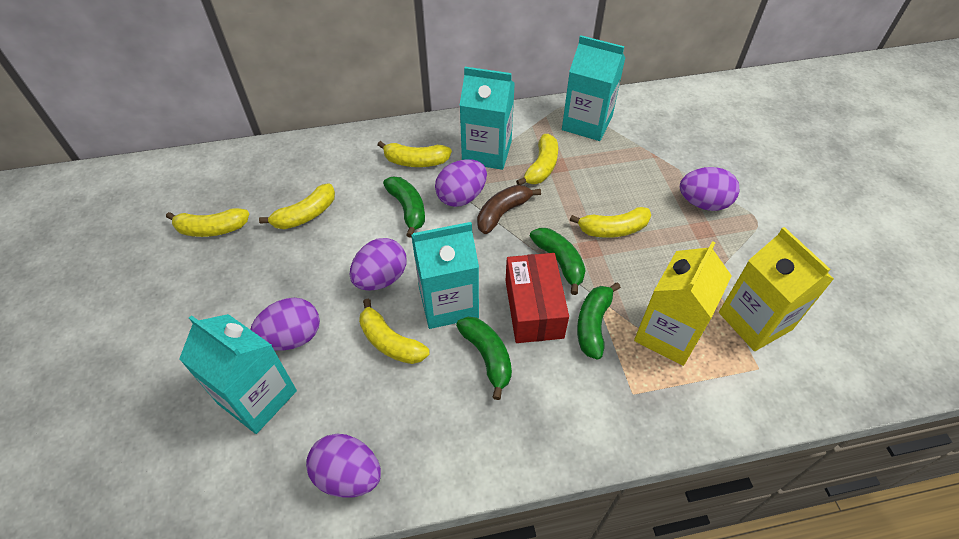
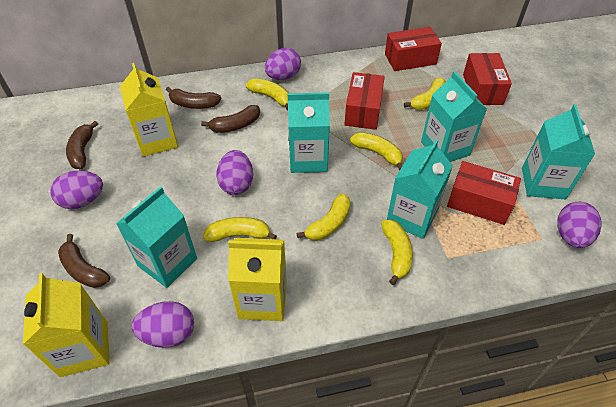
brown banana: 1 -> 4
green banana: 4 -> 0
red box: 1 -> 4
turquoise carton: 4 -> 5
yellow carton: 2 -> 3

